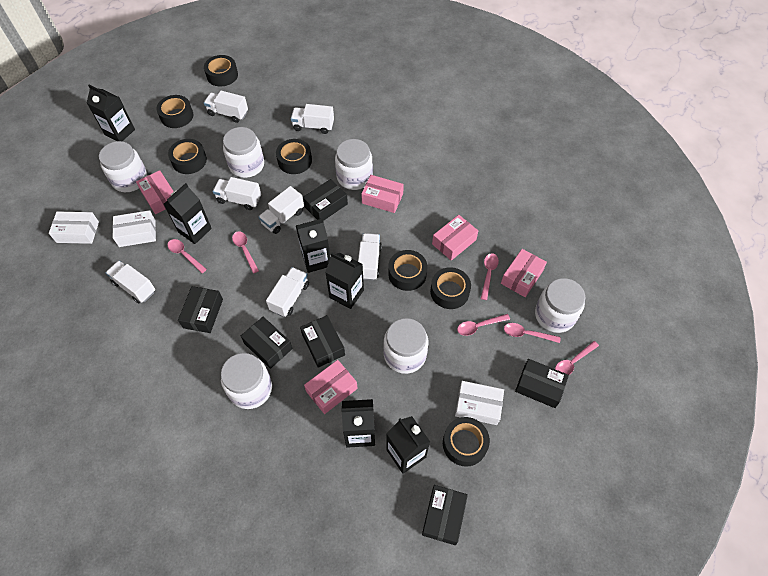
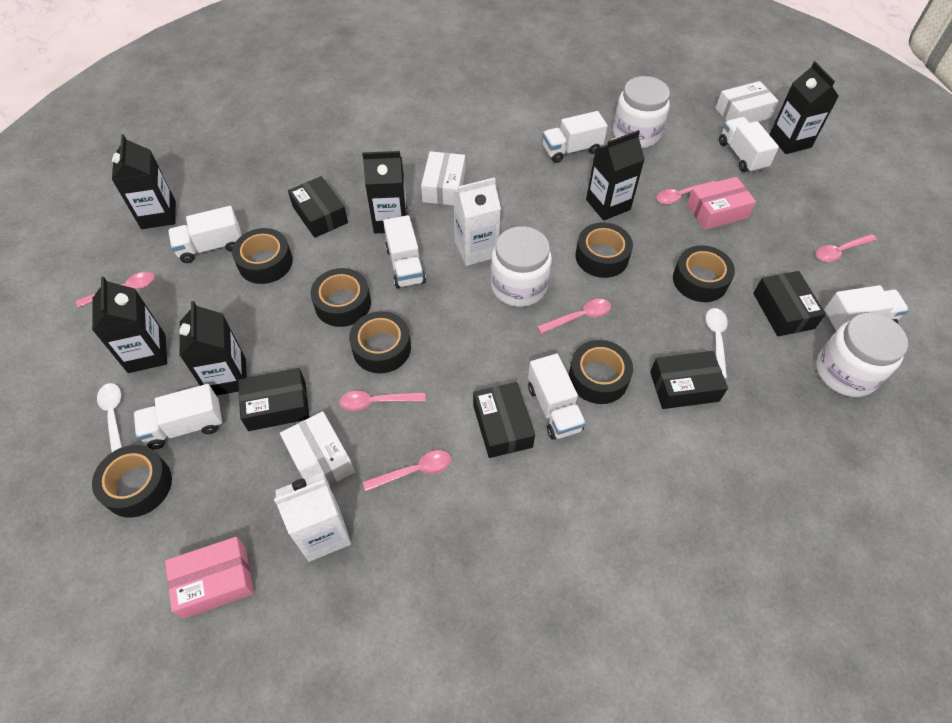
black box: 6 -> 5
pink box: 5 -> 2
white carton: 0 -> 2
white jar: 6 -> 3
white spoon: 0 -> 2

